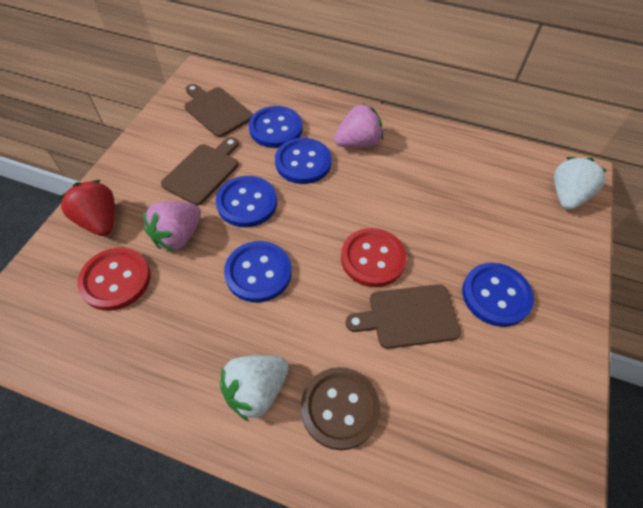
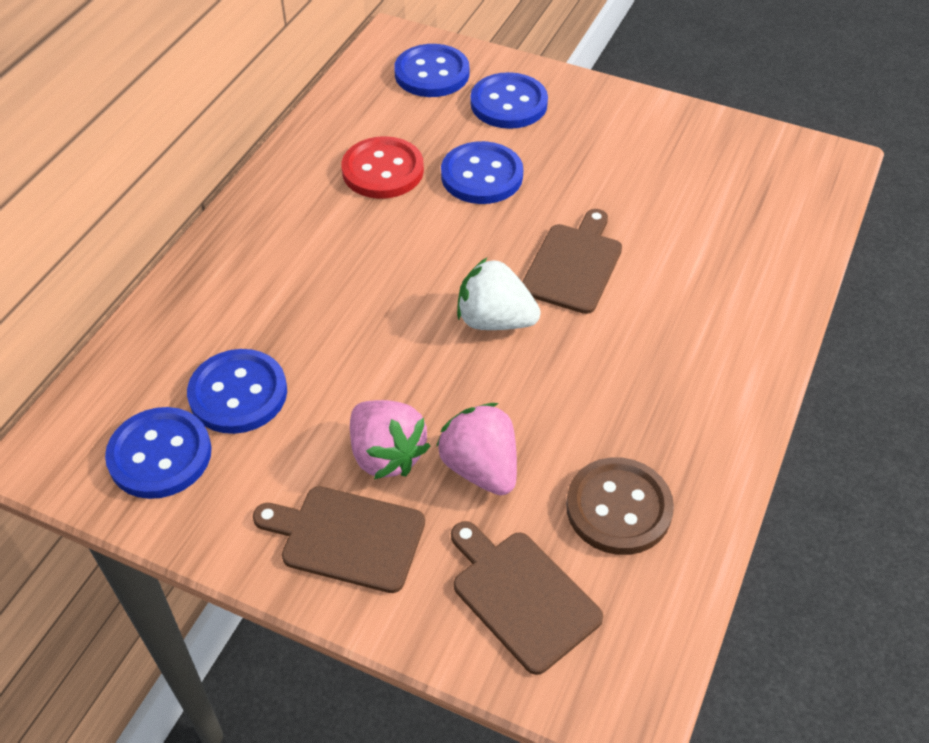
red button: 2 -> 1
red strawberry: 1 -> 0
white strawberry: 2 -> 1

